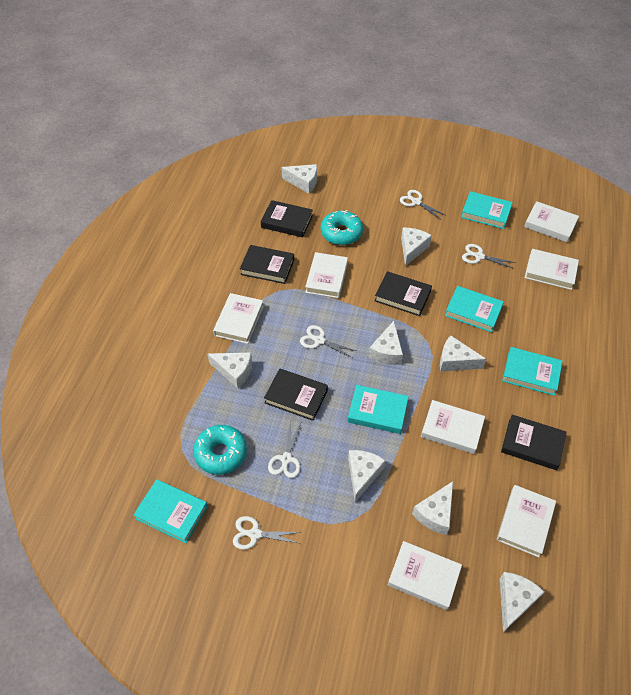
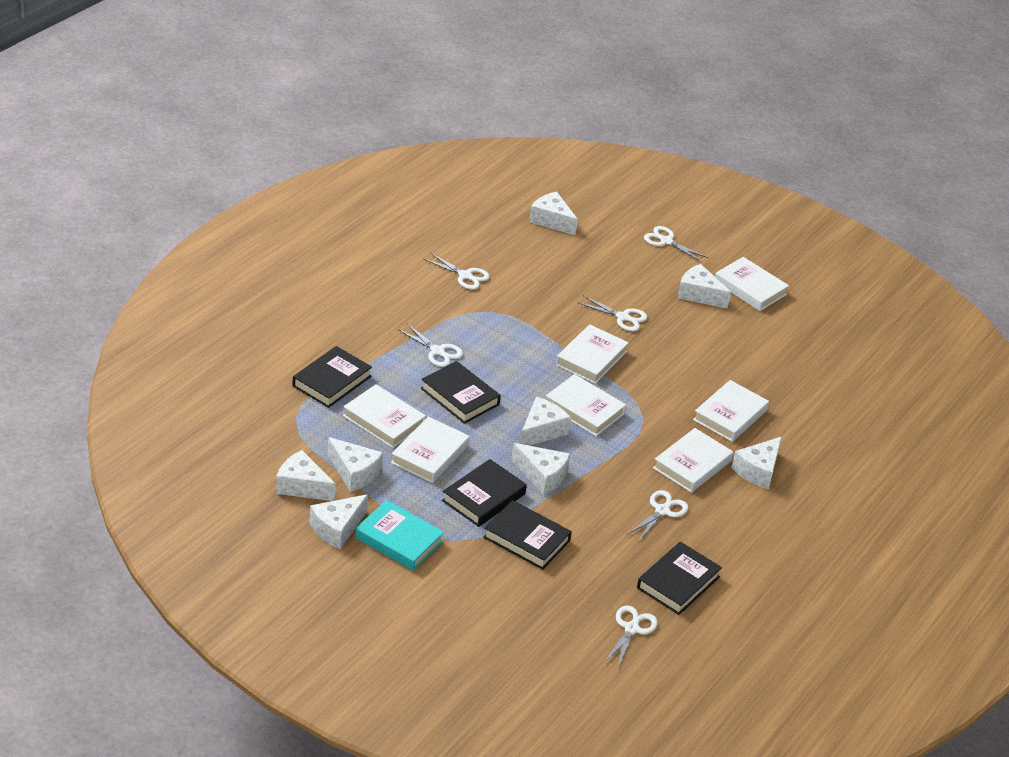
turquoise book: 5 -> 1
turquoise donut: 2 -> 0
white scissors: 5 -> 6

